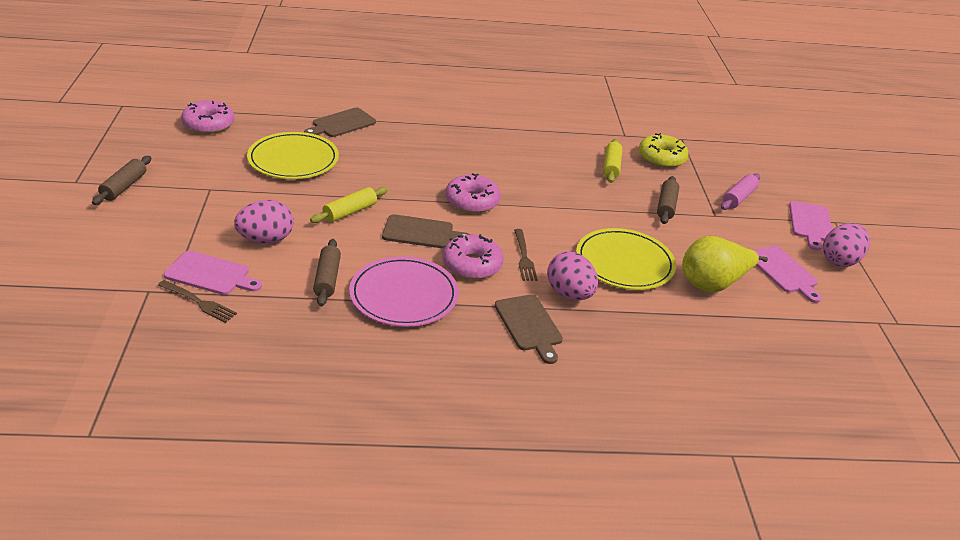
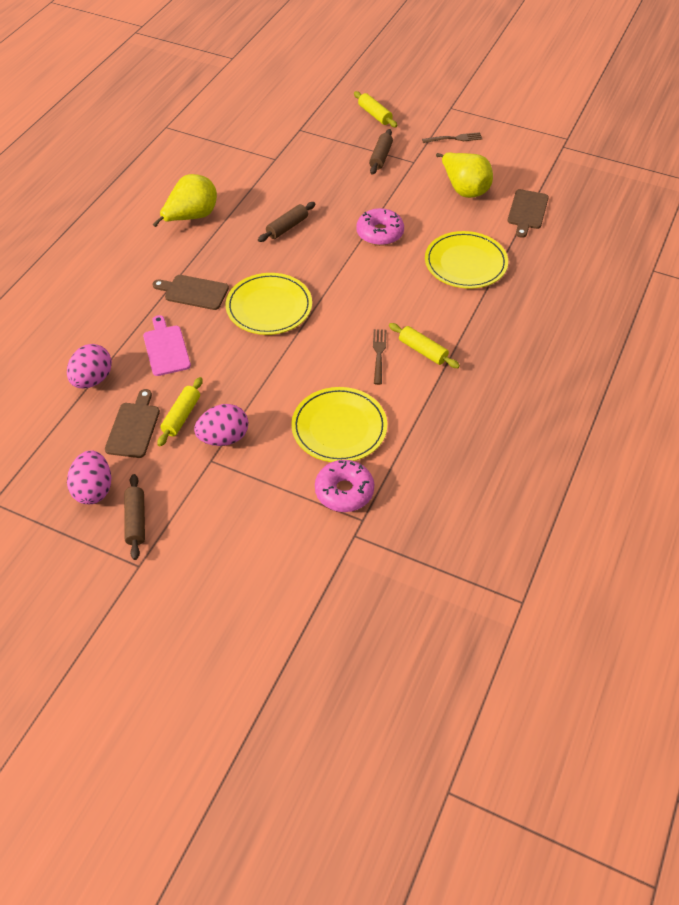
pink cutting board: 3 -> 1
pink donut: 3 -> 2
pink plate: 1 -> 0
pink rolling pin: 1 -> 0
yellow donut: 1 -> 0
yellow pear: 1 -> 2
yellow plate: 2 -> 3
yellow rolling pin: 2 -> 3

